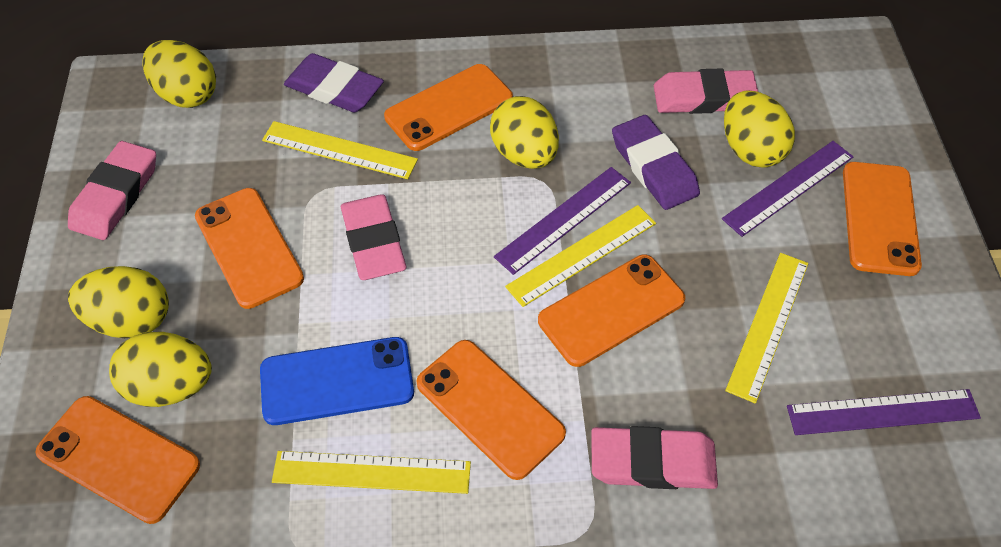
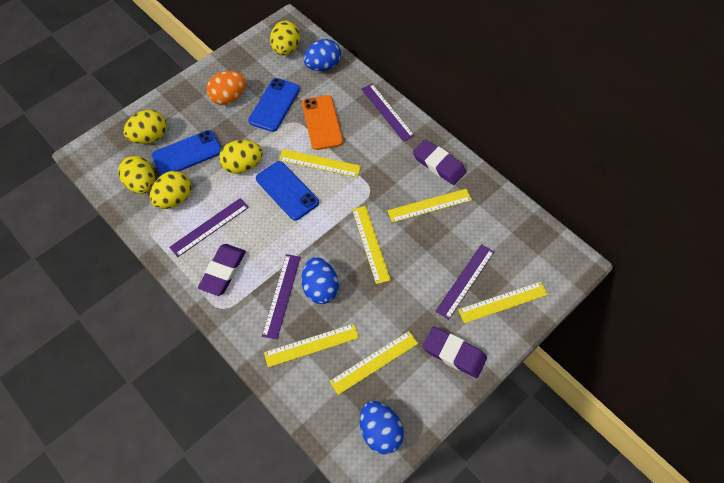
blue egg: 0 -> 3
blue phone: 1 -> 3
orange egg: 0 -> 1
orange phone: 6 -> 1
pink eraser: 4 -> 0
purple eraser: 2 -> 3
purple ruler: 3 -> 4
yellow ruler: 4 -> 6

